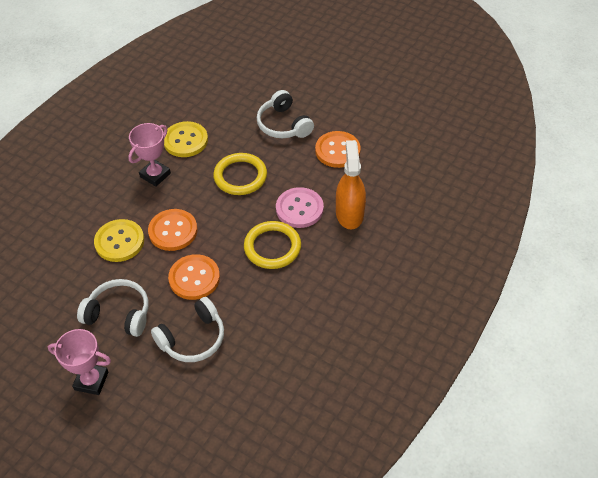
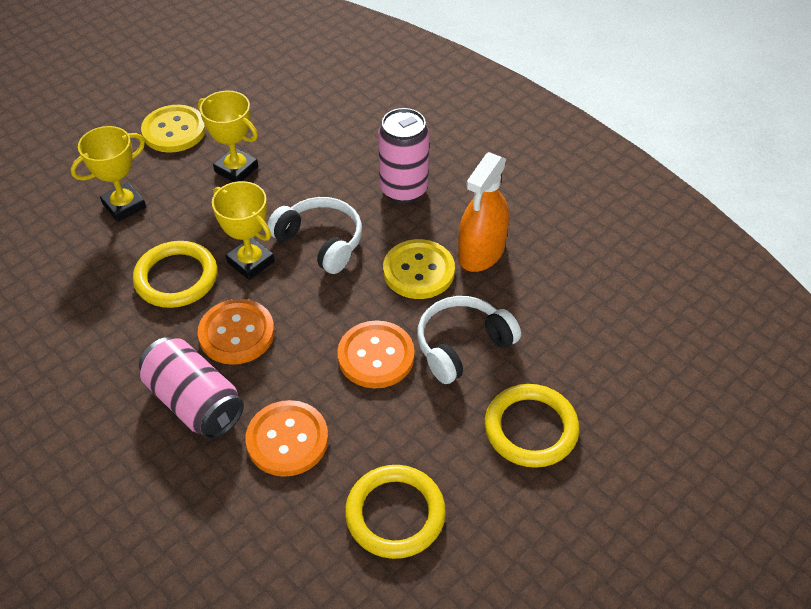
pink button: 1 -> 0
pink can: 0 -> 2
pink trophy: 2 -> 0
white headphones: 3 -> 2
yellow ring: 2 -> 3
yellow trophy: 0 -> 3

